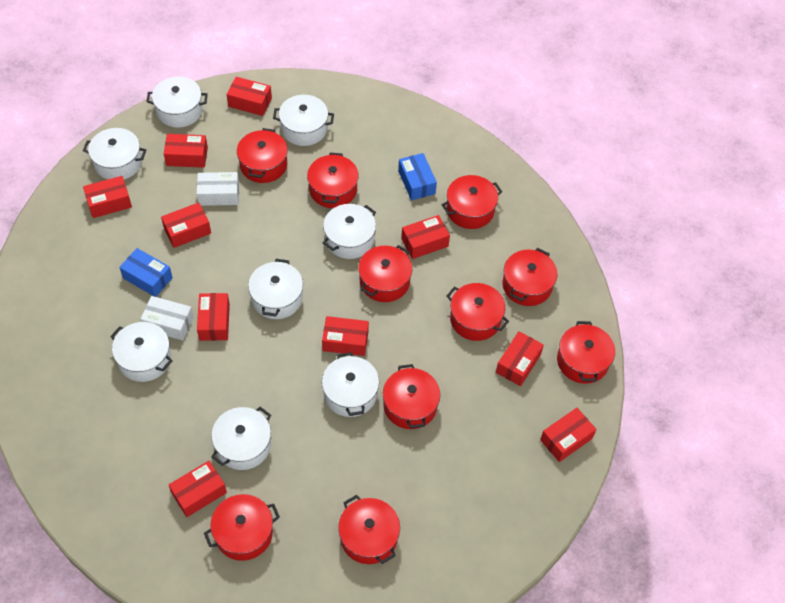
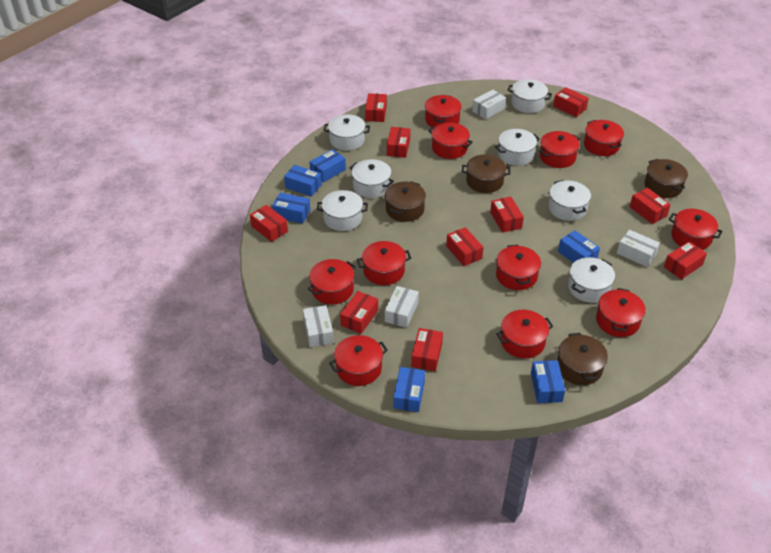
blue box: 2 -> 6
brown pot: 0 -> 4
red pot: 10 -> 11
white box: 2 -> 4
white pot: 8 -> 7

